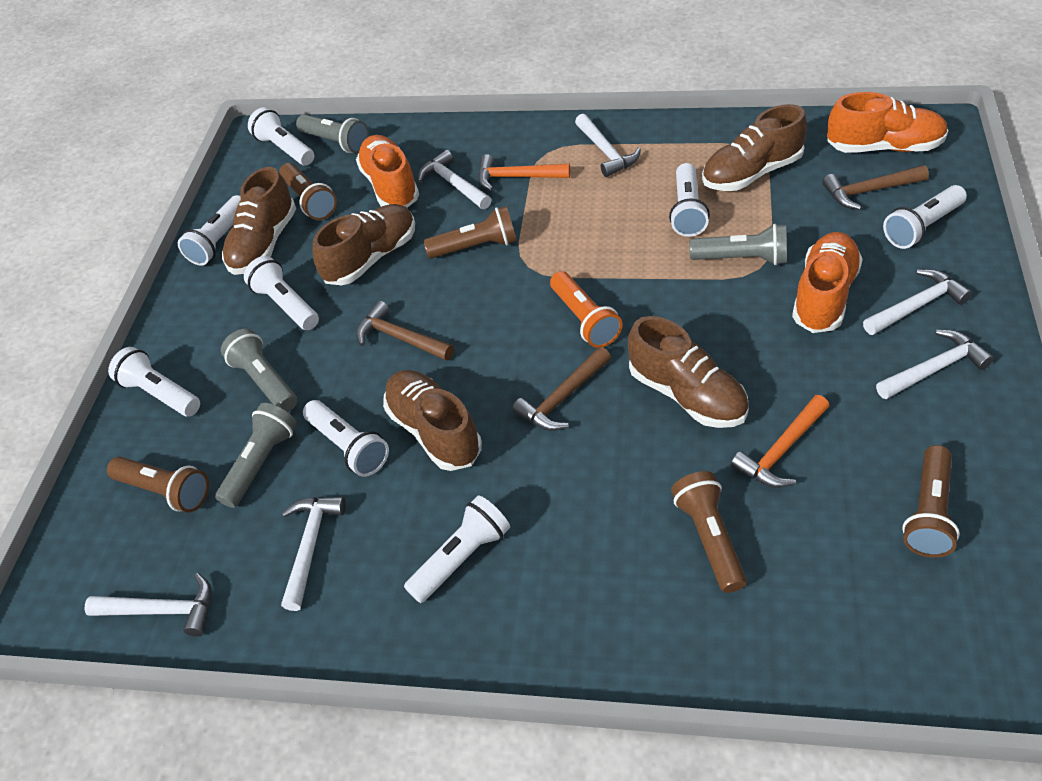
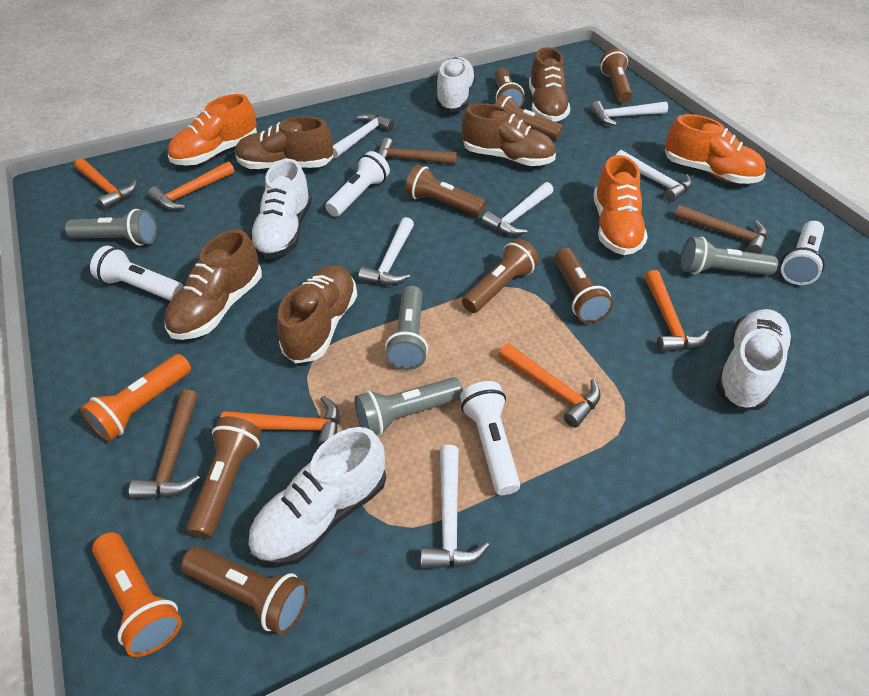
brown flashlight: 5 -> 8
orange flashlight: 1 -> 2
orange hammer: 2 -> 5
white flashlight: 8 -> 4
white shoe: 0 -> 4

